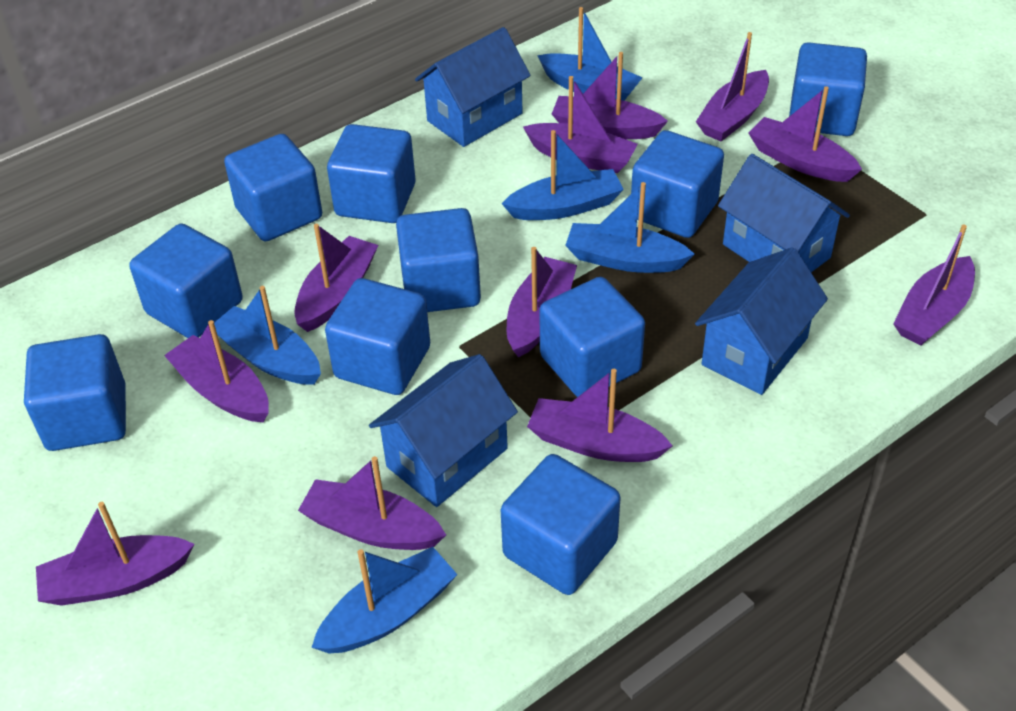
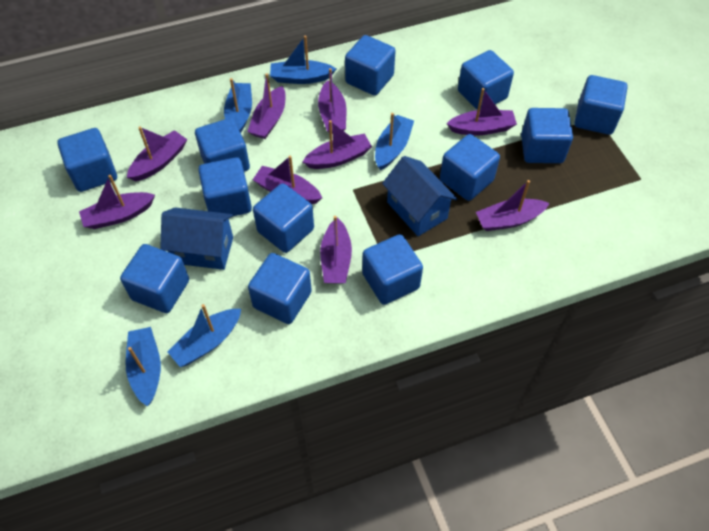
blue cube: 10 -> 12
blue house: 4 -> 2
purple boat: 11 -> 9

